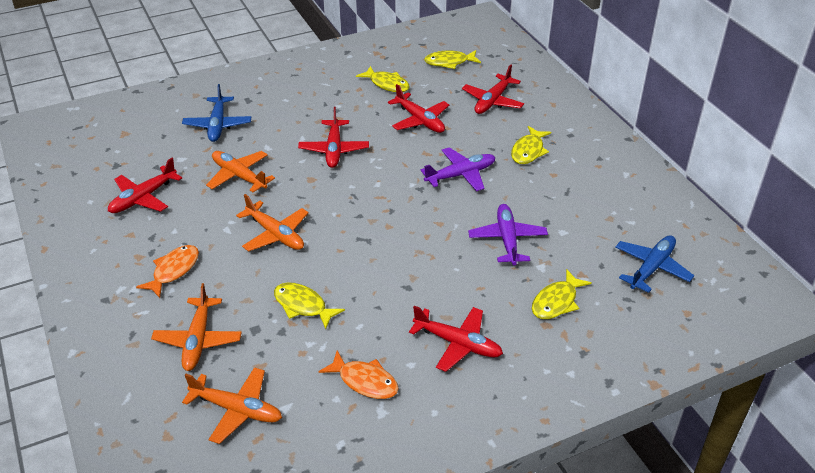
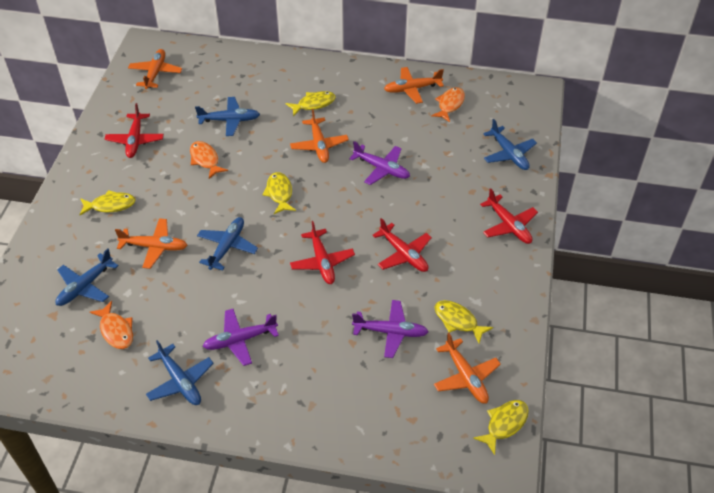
blue plane: 2 -> 5
orange fish: 2 -> 3
orange plane: 4 -> 5
purple plane: 2 -> 3
red plane: 5 -> 4

